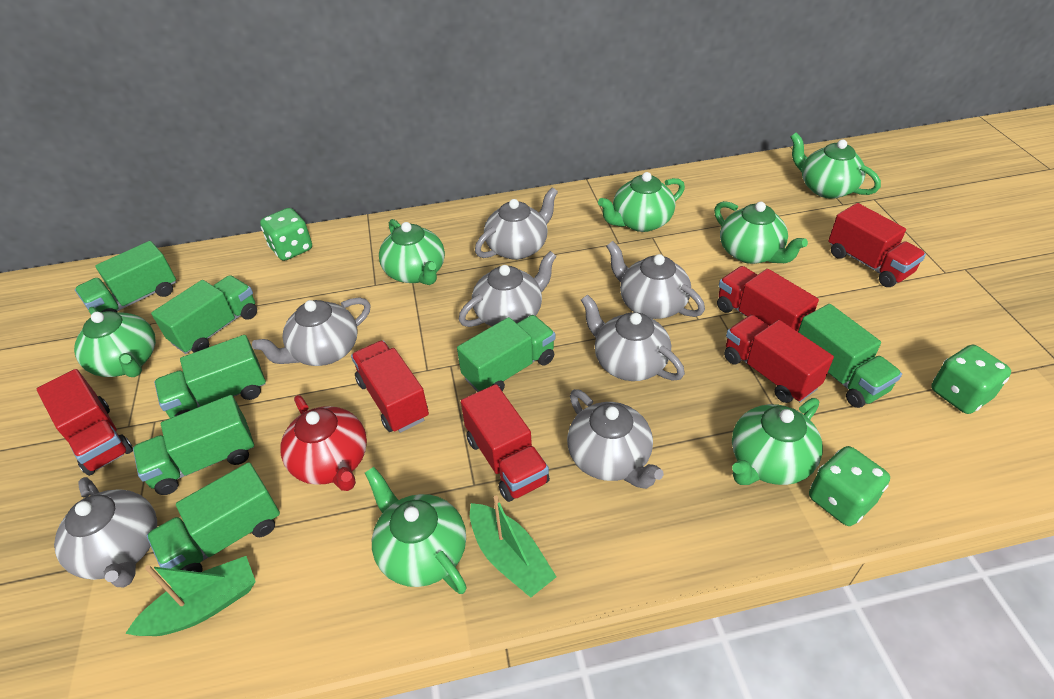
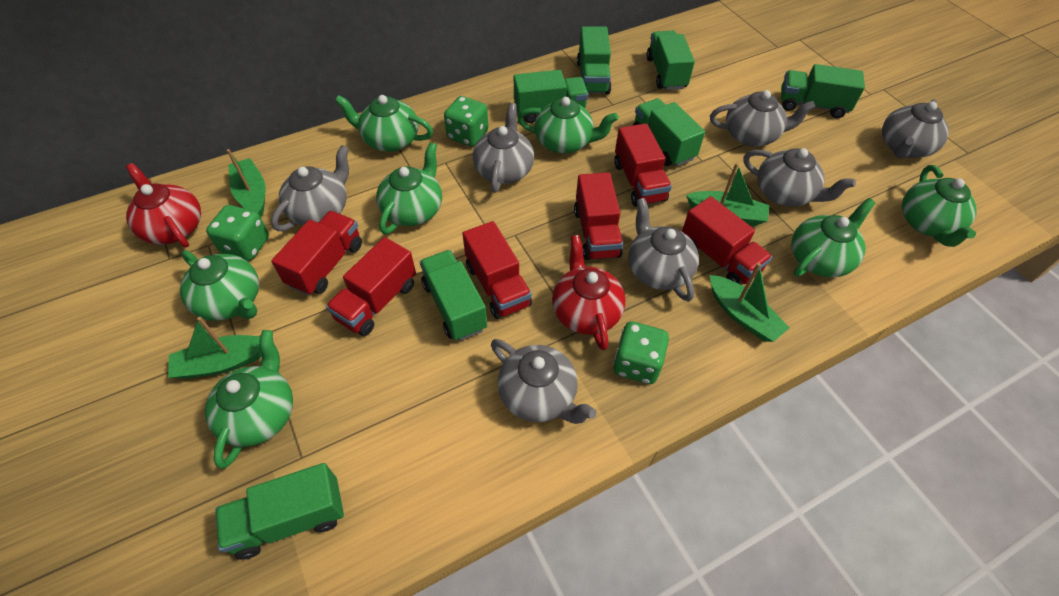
green boat: 2 -> 4
red teapot: 1 -> 2

